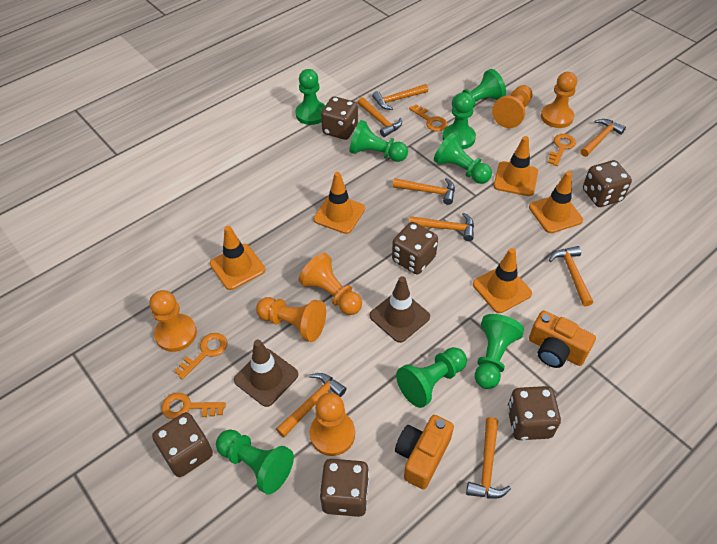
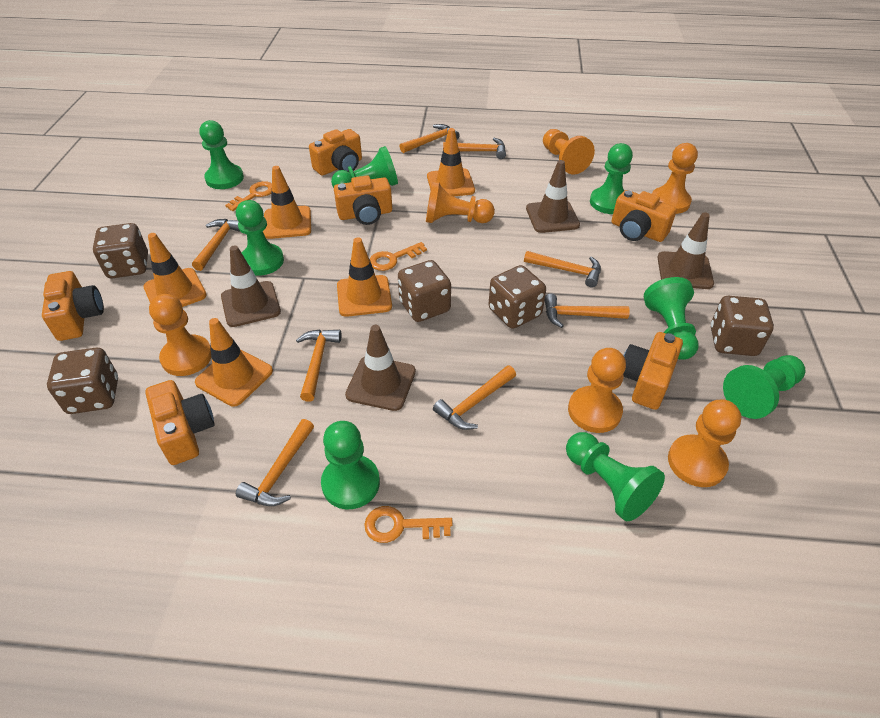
brown dice: 6 -> 5
brown traffic cone: 2 -> 4
orange camera: 2 -> 6
orange key: 4 -> 3

